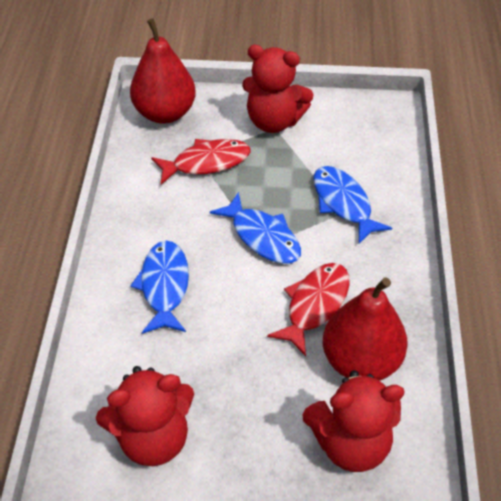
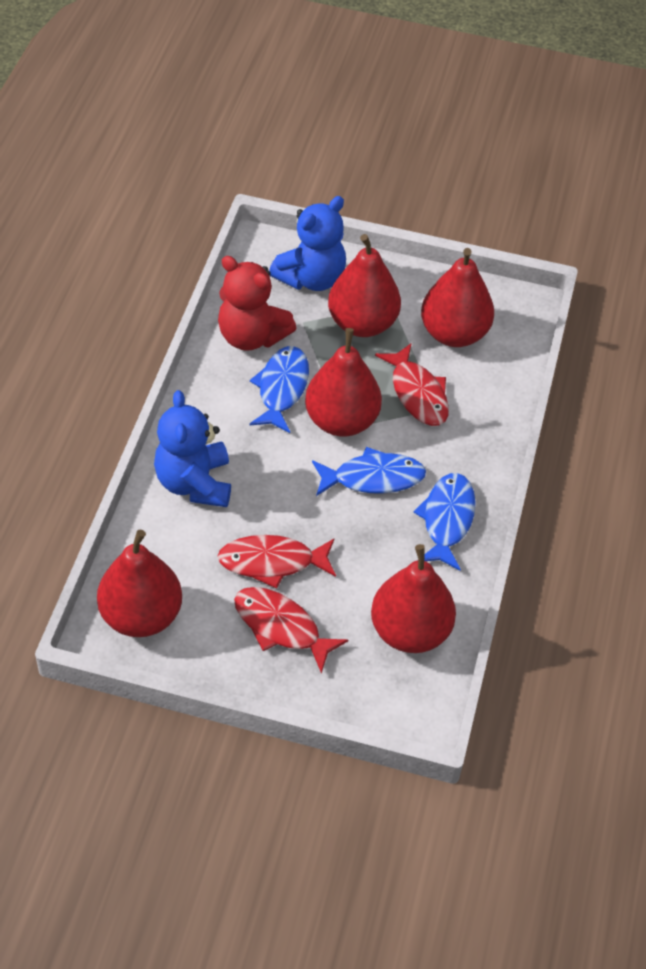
blue teddy bear: 0 -> 2
red fish: 2 -> 3
red pear: 2 -> 5
red teddy bear: 3 -> 1

